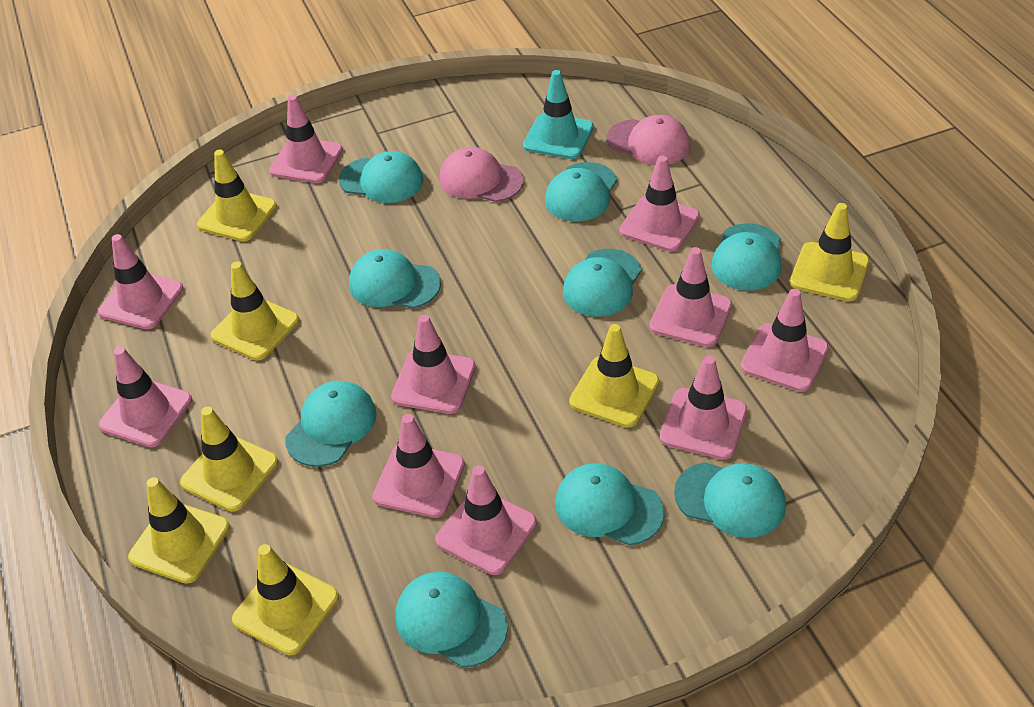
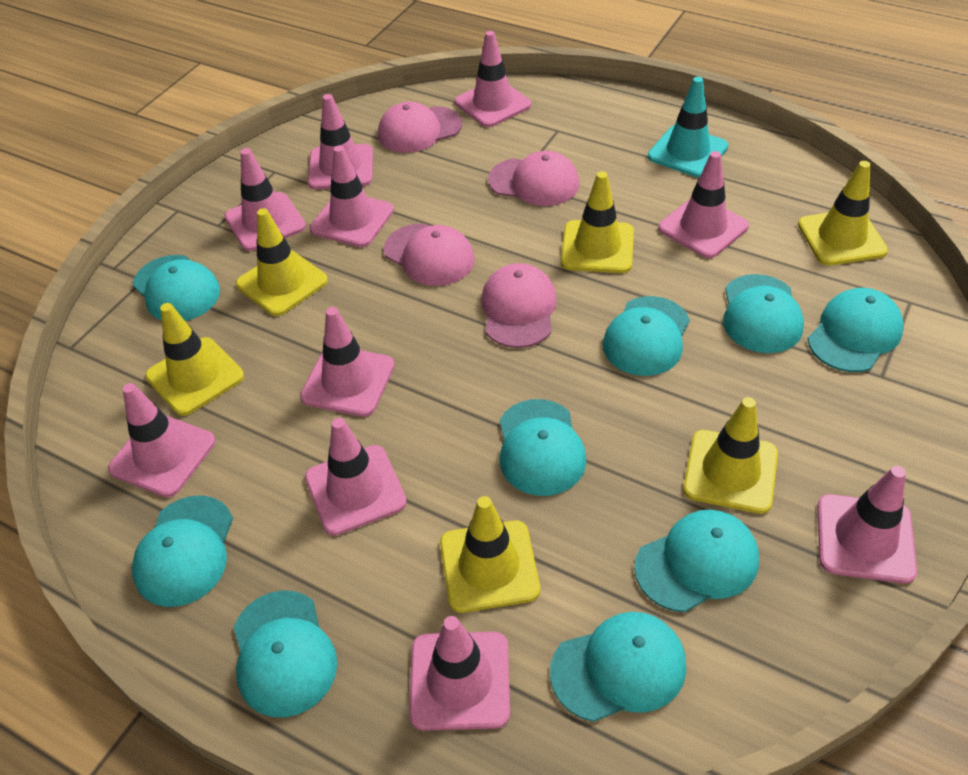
pink cap: 2 -> 4
yellow traffic cone: 7 -> 6

